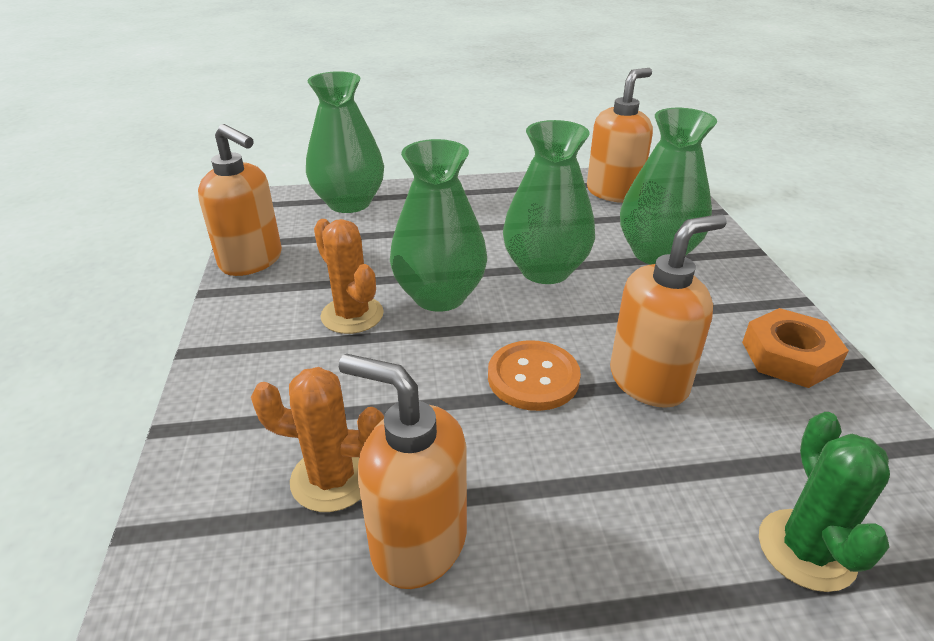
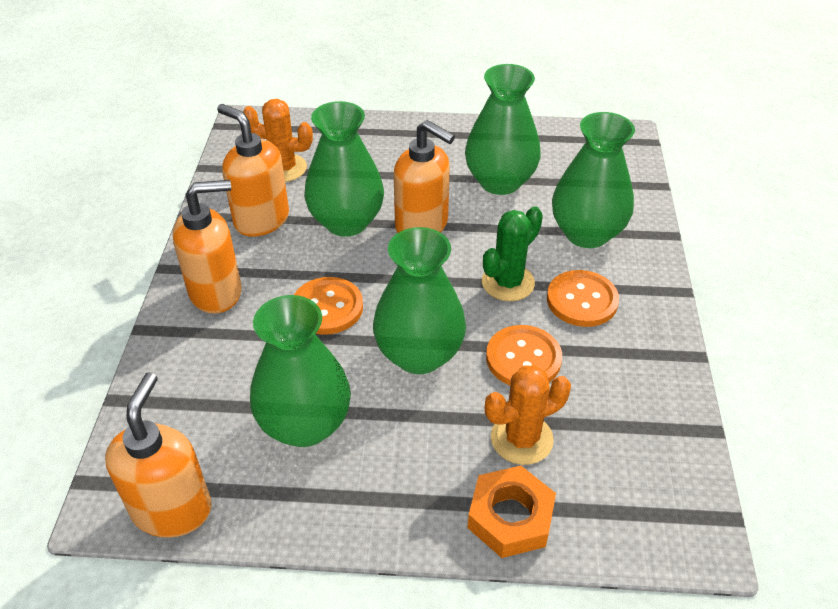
green vase: 4 -> 5
orange button: 1 -> 3

